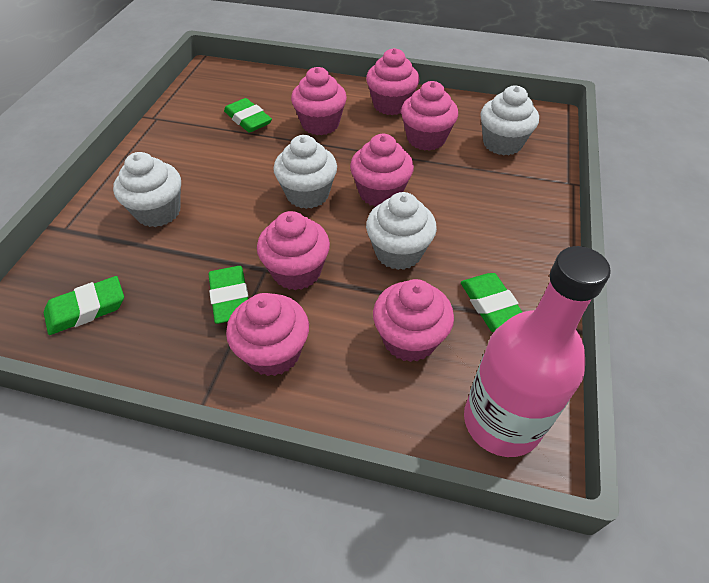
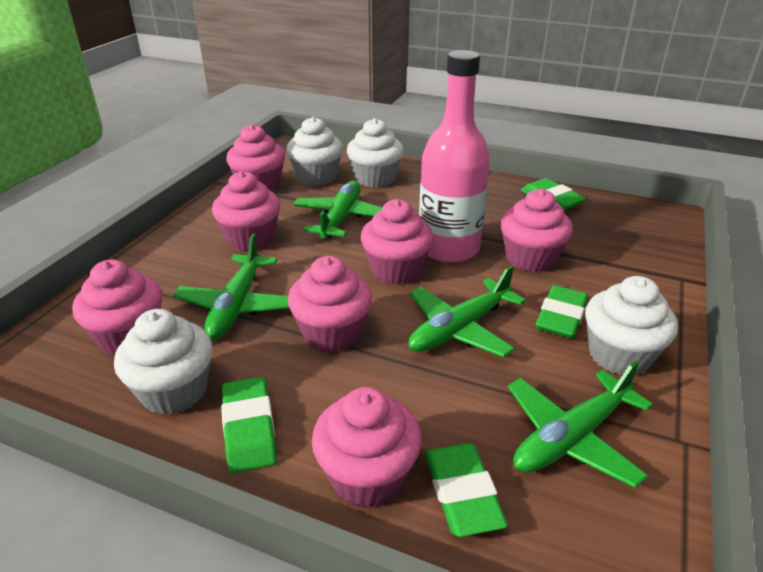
green plane: 0 -> 4

